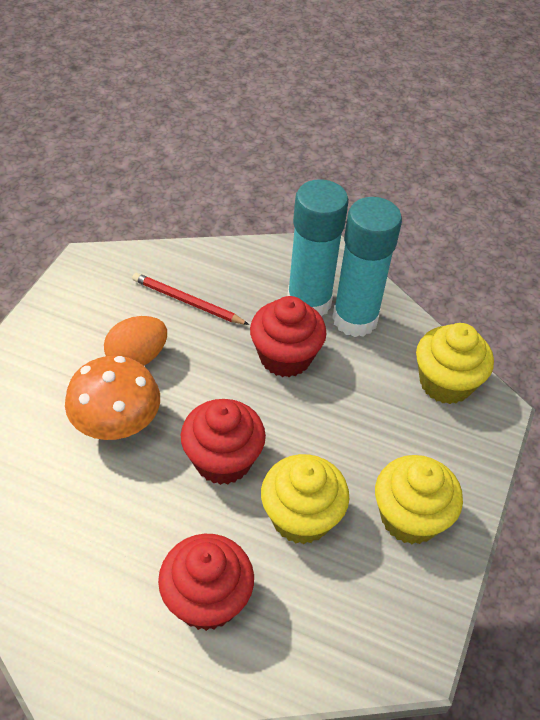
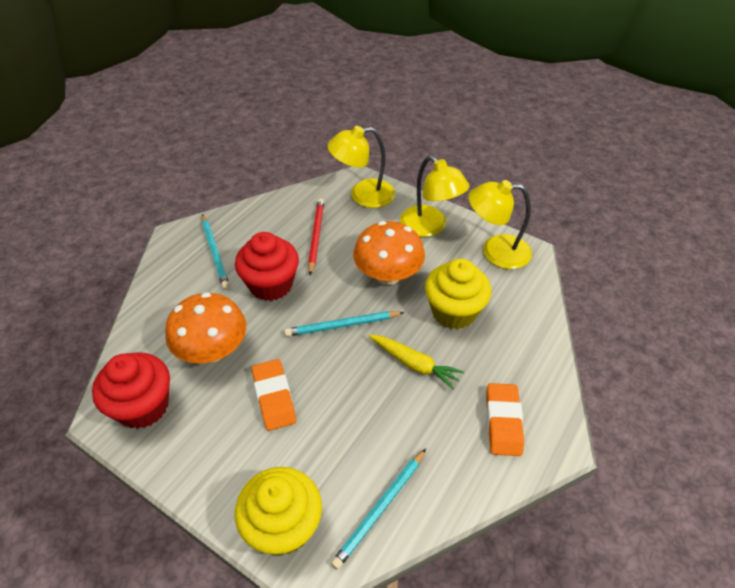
orange egg: 1 -> 0
orange eraser: 0 -> 2
orange mushroom: 1 -> 2
red cupcake: 3 -> 2
turquoise glue stick: 2 -> 0
turquoise pencil: 0 -> 3
yellow carrot: 0 -> 1
yellow cupcake: 3 -> 2
yellow lamp: 0 -> 3

